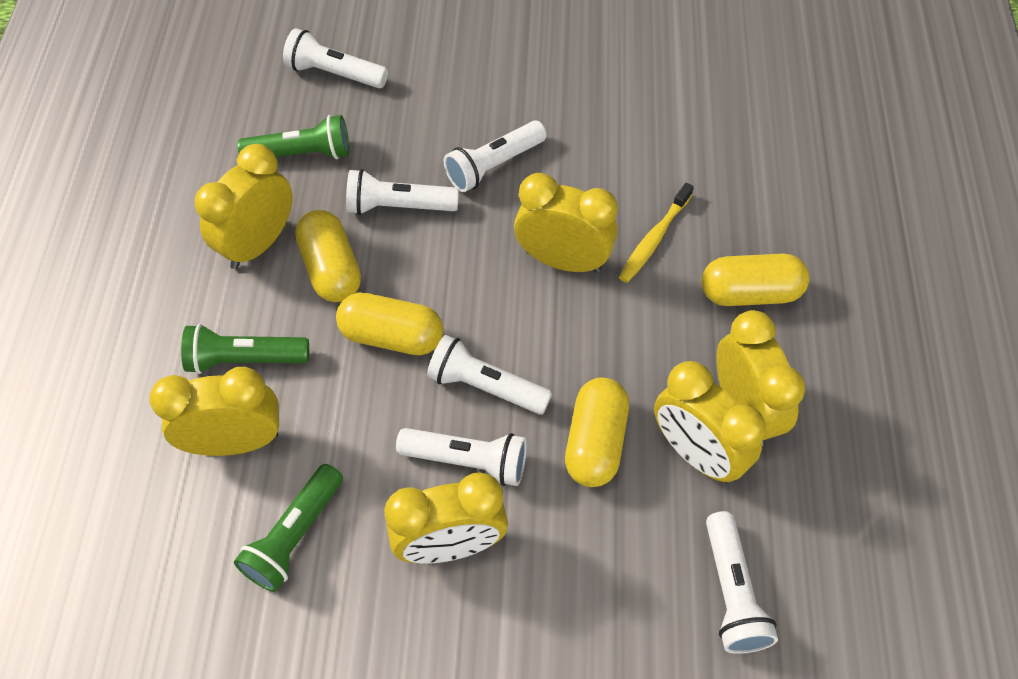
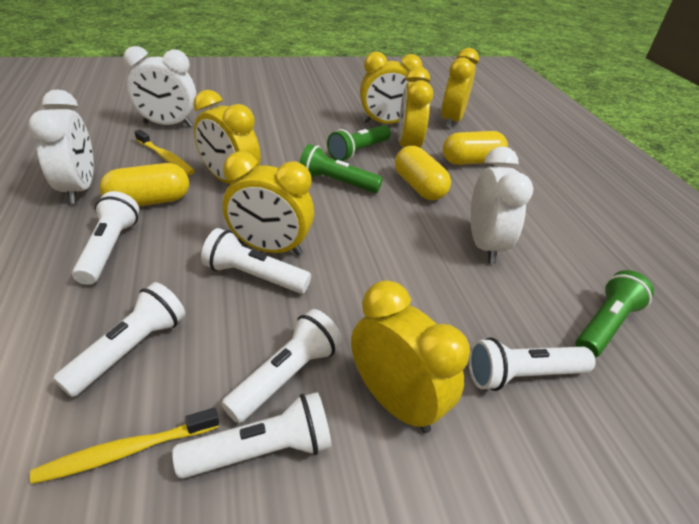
white clock: 0 -> 3
yellow capsule: 4 -> 3
yellow toothbrush: 1 -> 2

